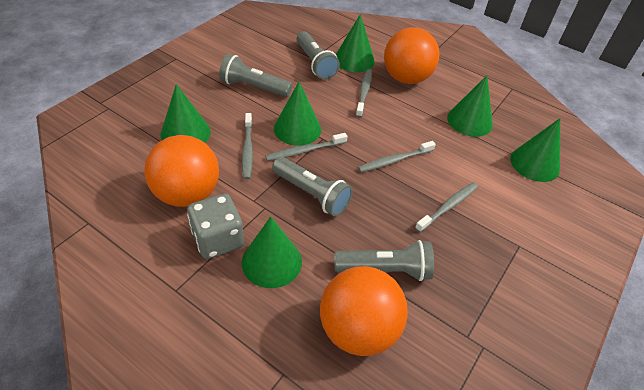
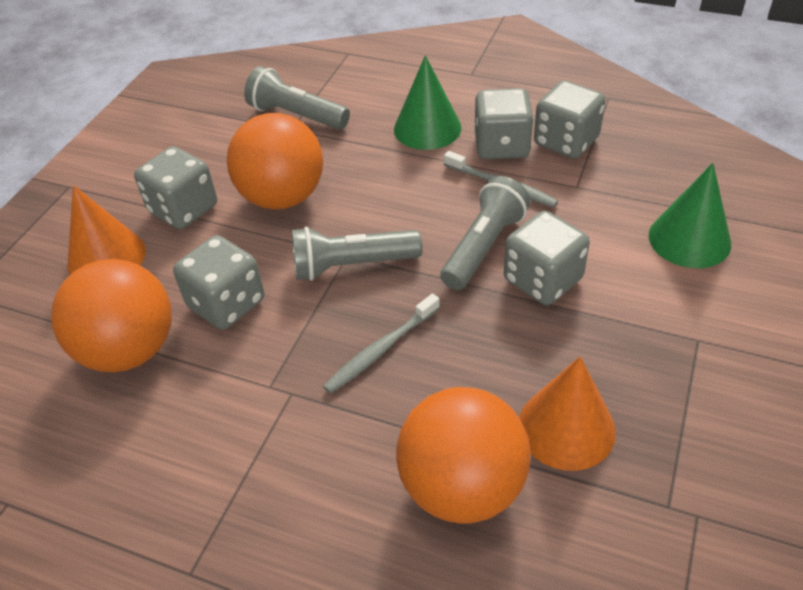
green cone: 6 -> 2
grey dice: 1 -> 5
grey flashlight: 4 -> 3
grey toothbrush: 5 -> 2
orange cone: 0 -> 2

